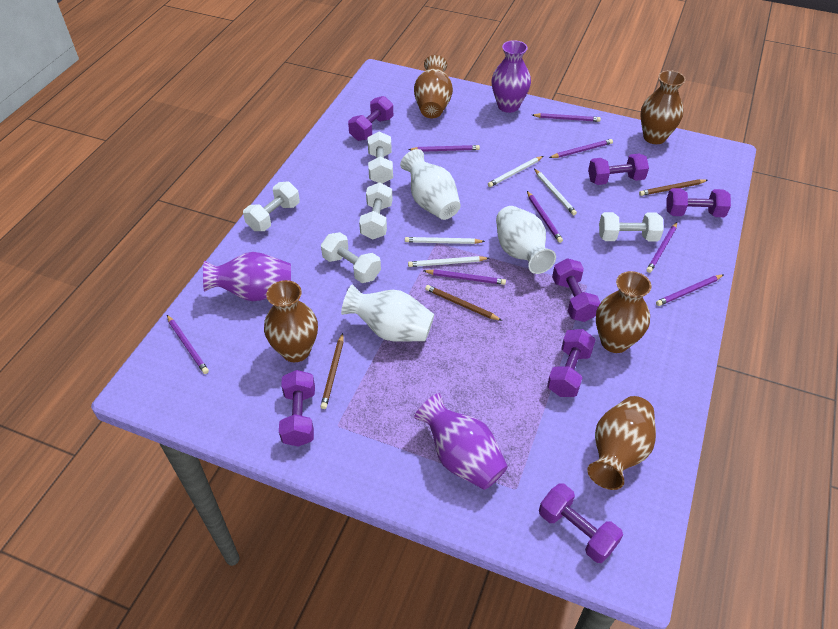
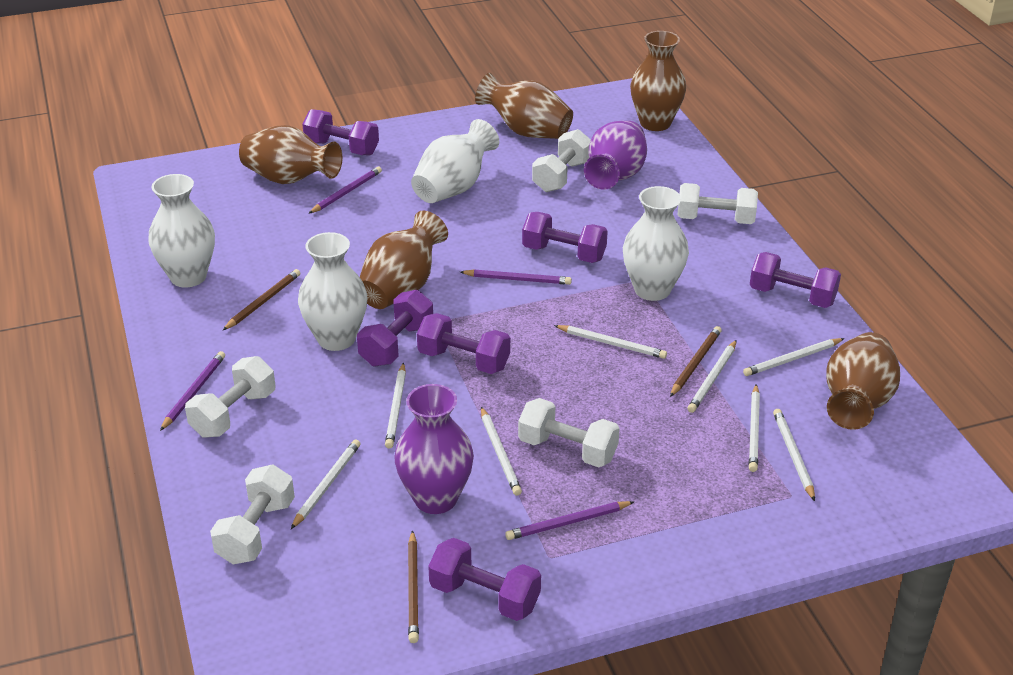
purple dumbbell: 7 -> 6
purple pencil: 8 -> 4
purple vase: 3 -> 2
white pencil: 4 -> 8
white vase: 3 -> 4

